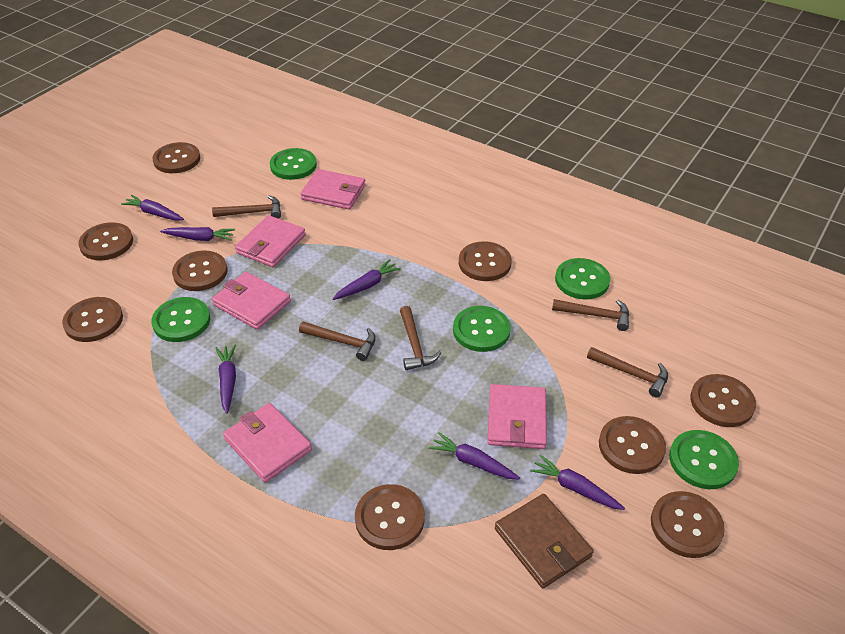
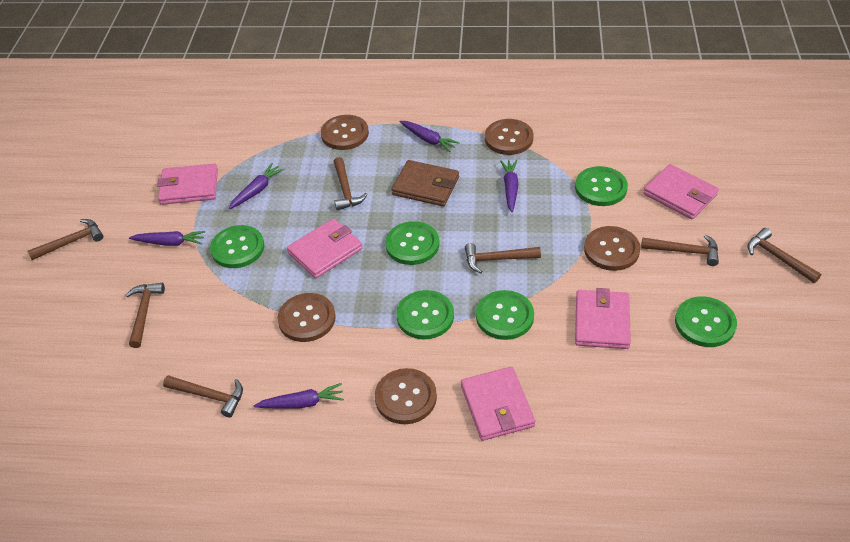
brown button: 9 -> 5
brown hammer: 5 -> 7
green button: 5 -> 6
purple carrot: 6 -> 5

